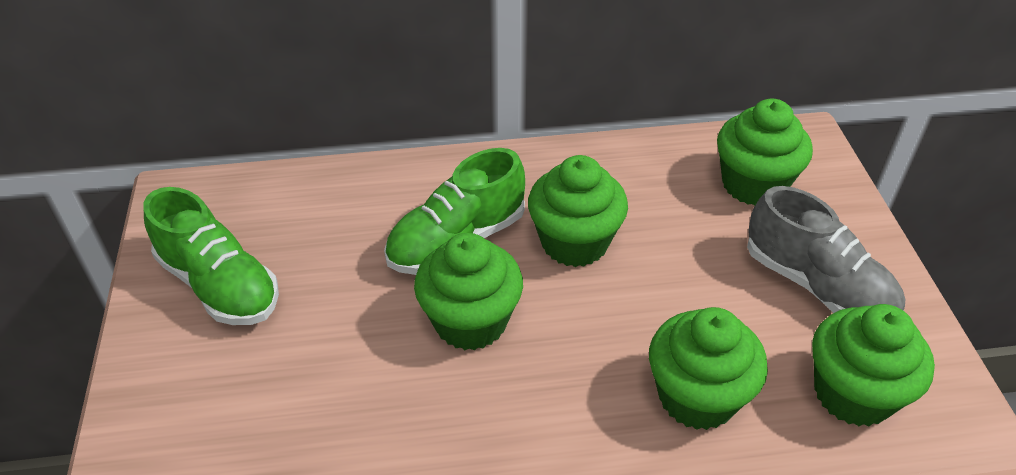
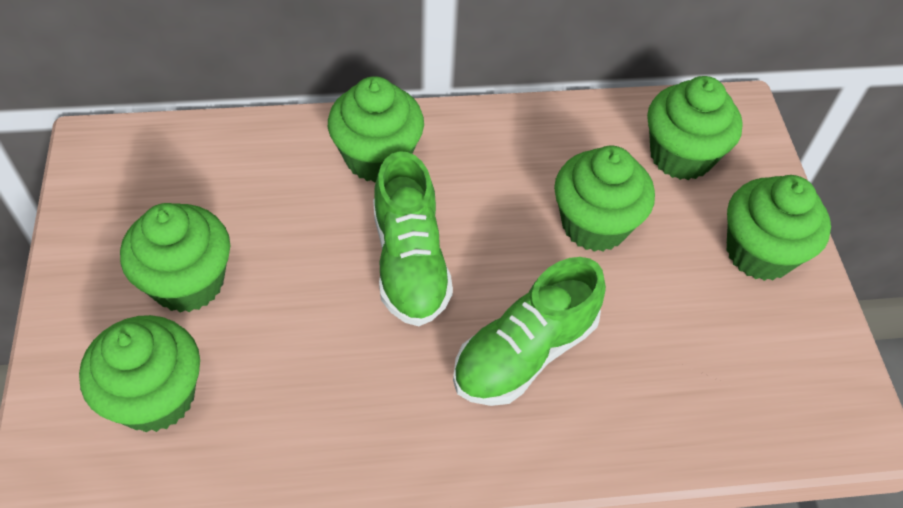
green cupcake: 5 -> 6
grey shoe: 1 -> 0

